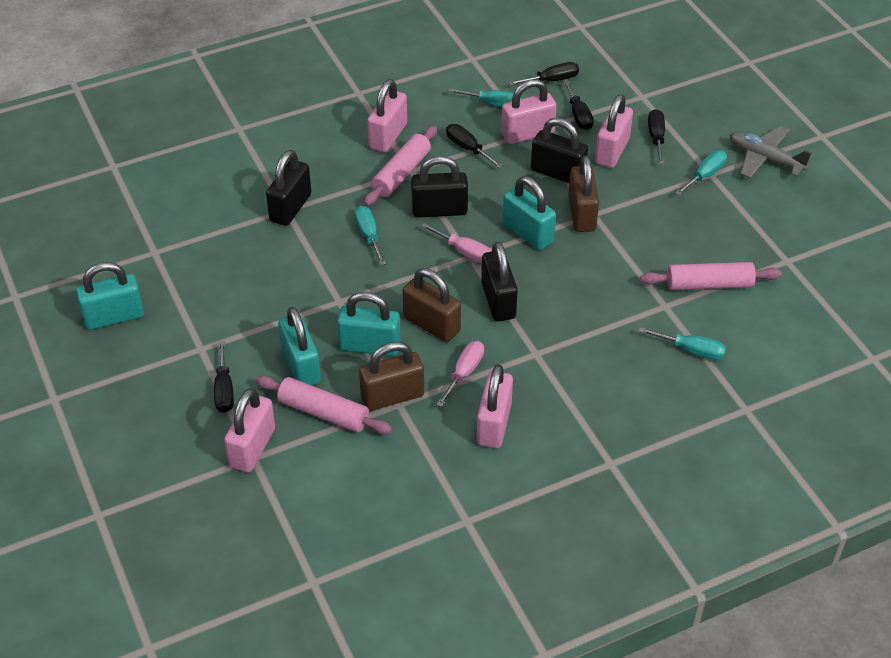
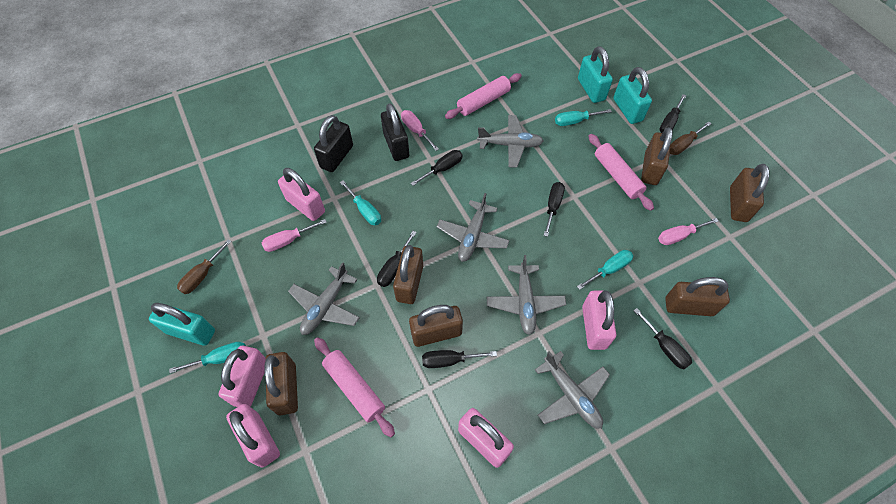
black padlock: 4 -> 2
black screwdriver: 5 -> 6
brown padlock: 3 -> 6
brown screwdriver: 0 -> 2
grey plane: 1 -> 5
pink screwdriver: 2 -> 3
turquoise padlock: 4 -> 3

